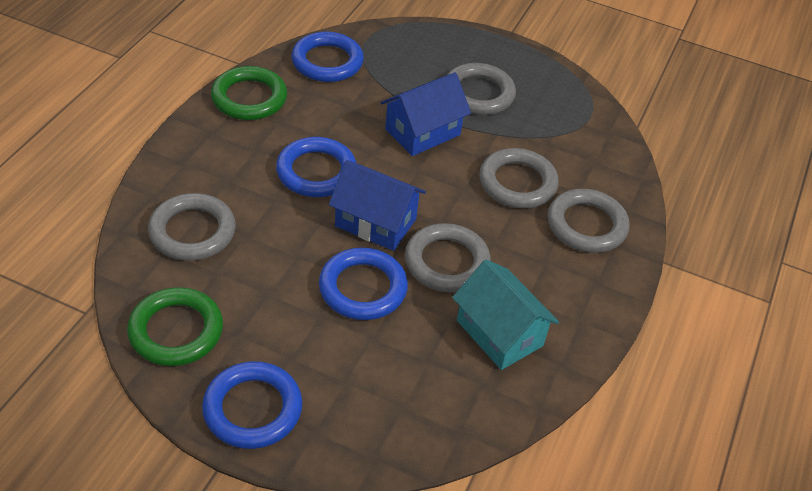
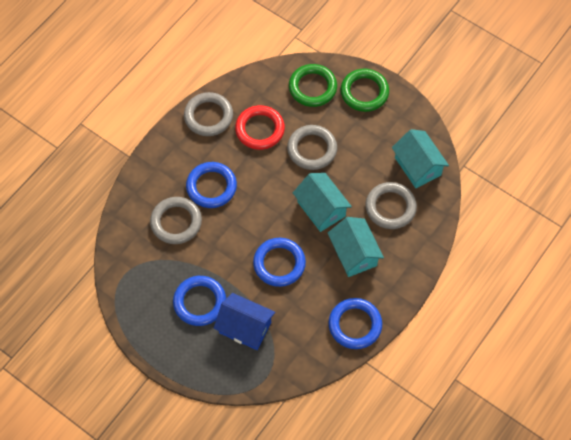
blue house: 2 -> 1
grey ring: 5 -> 4
red ring: 0 -> 1
turquoise house: 1 -> 3

